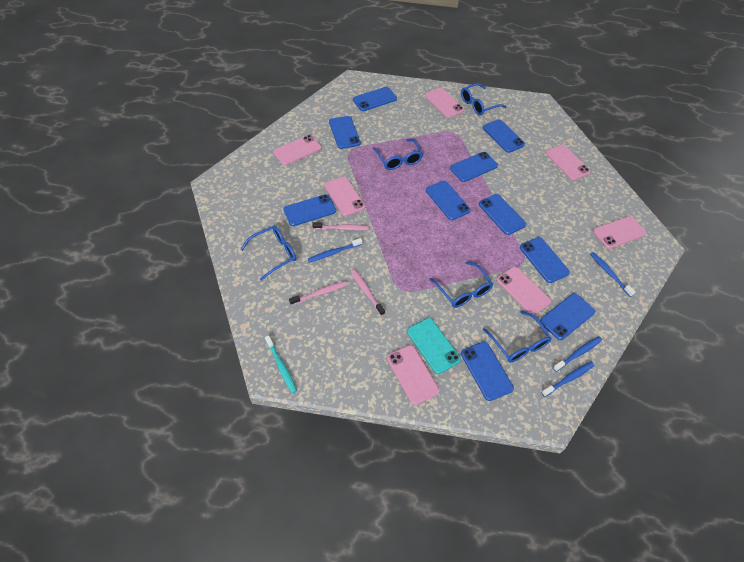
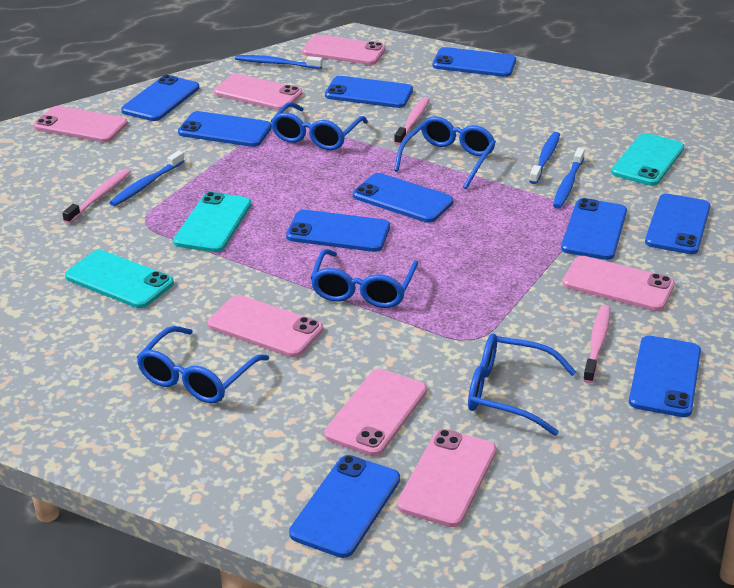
turquoise phone: 1 -> 3
turquoise toothbrush: 1 -> 0

